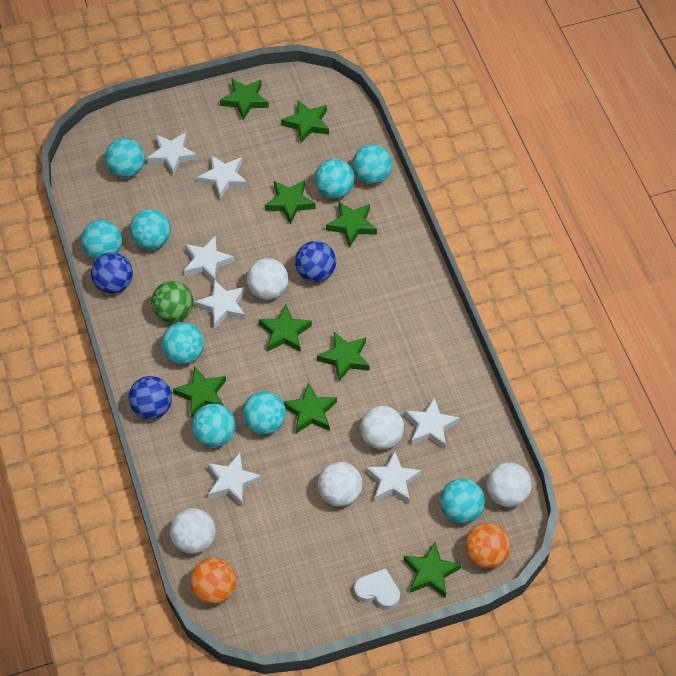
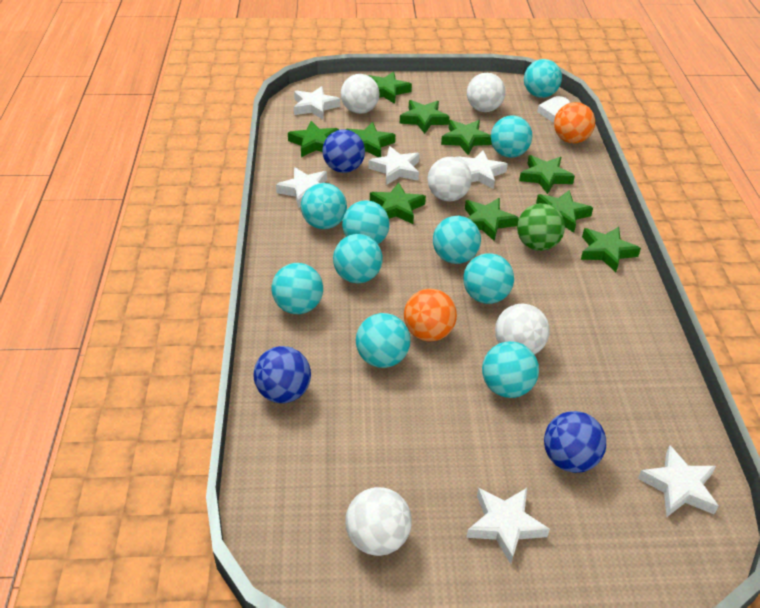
green star: 9 -> 10
turquoise ball: 9 -> 10
white star: 7 -> 6

